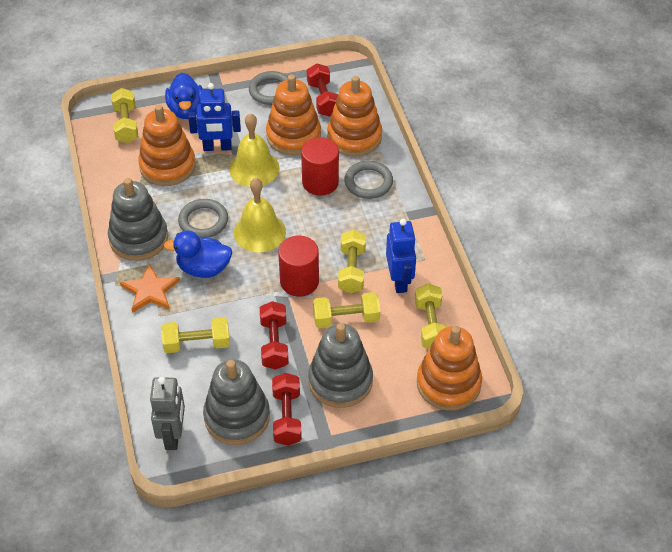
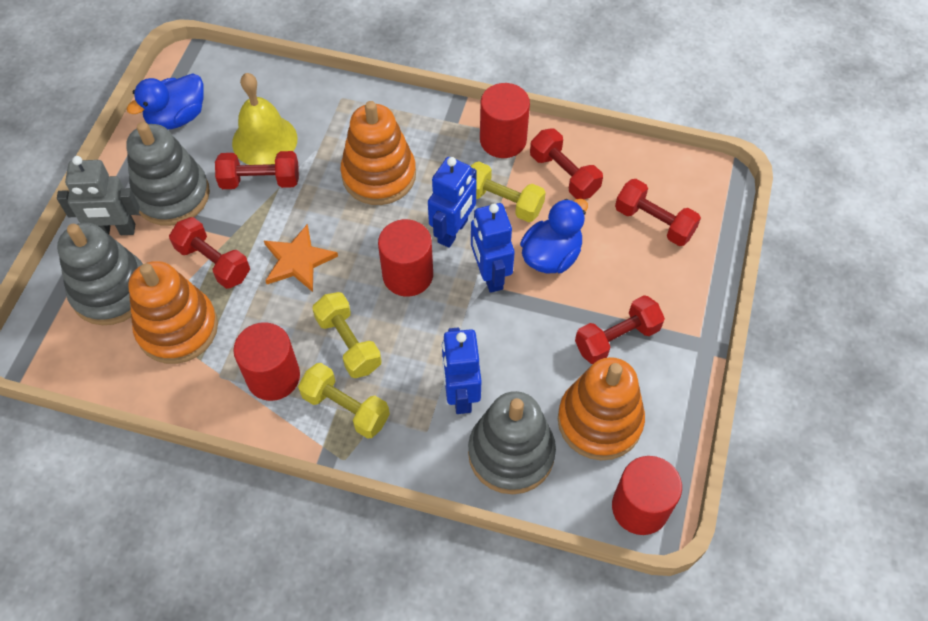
blue robot: 2 -> 3
grey ring: 3 -> 0
orange stacking toy: 4 -> 3
red cylinder: 2 -> 4
red dumbbell: 3 -> 5
yellow bell: 2 -> 1
yellow dumbbell: 5 -> 3

